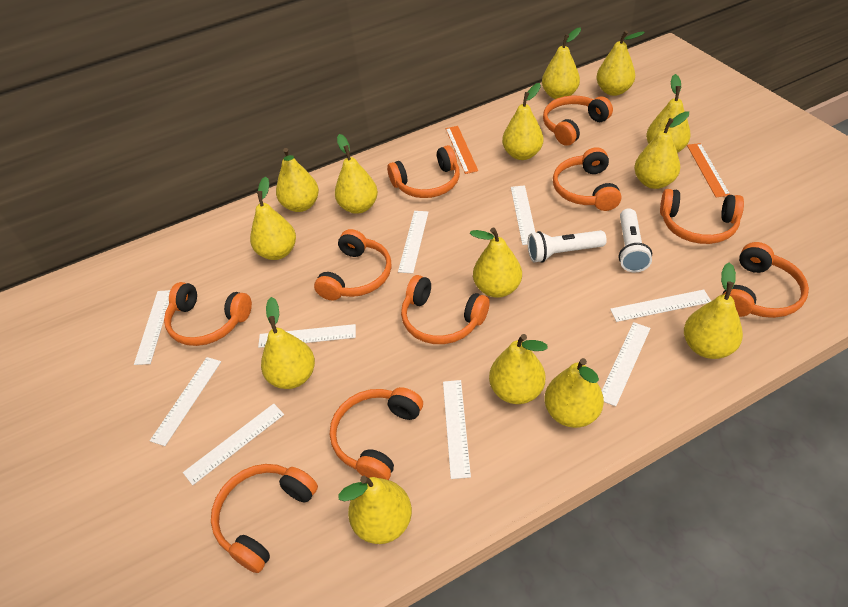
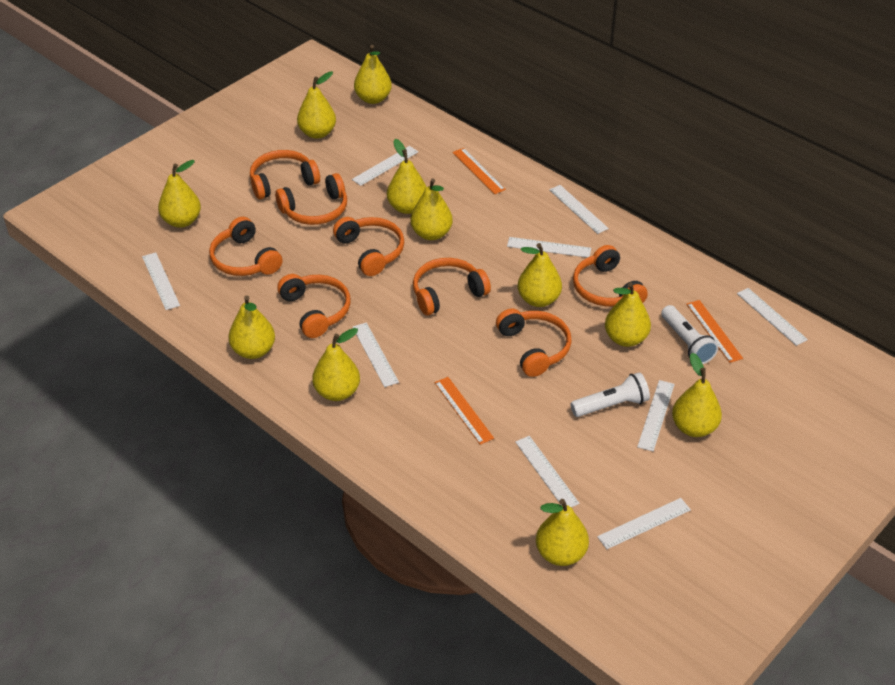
orange headphones: 10 -> 8
orange ruler: 2 -> 3
yellow pear: 14 -> 11

